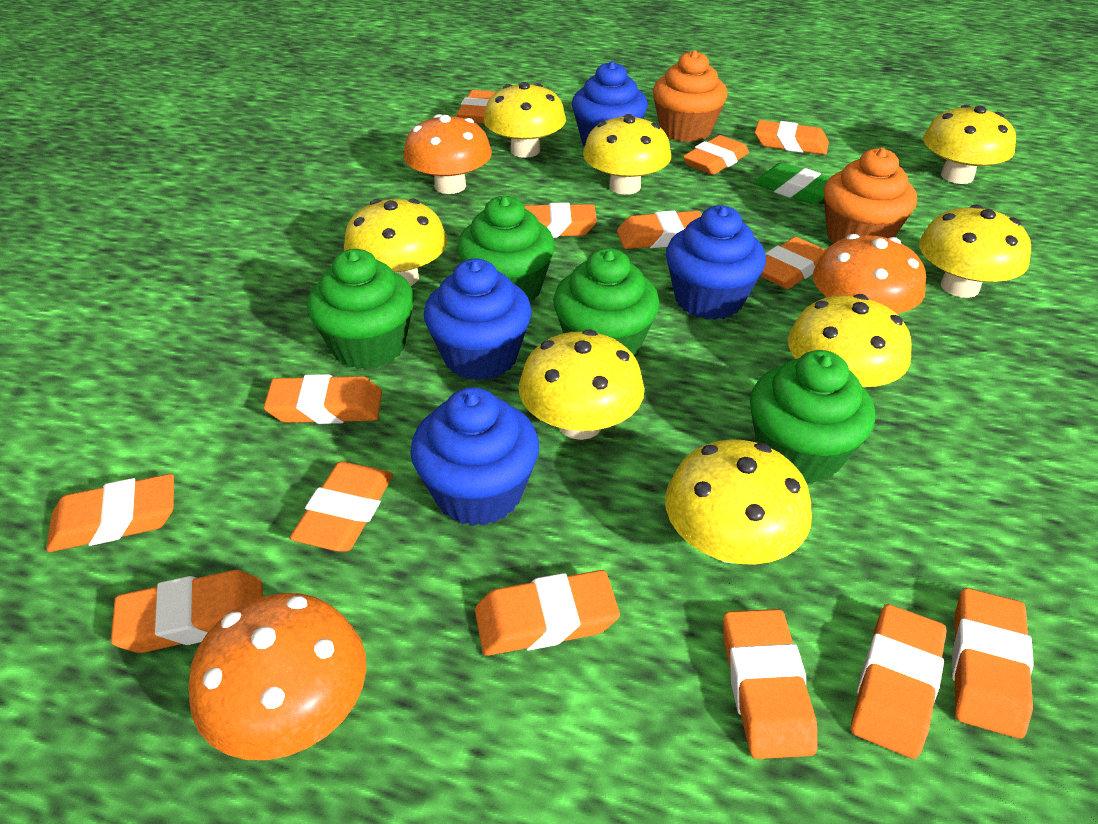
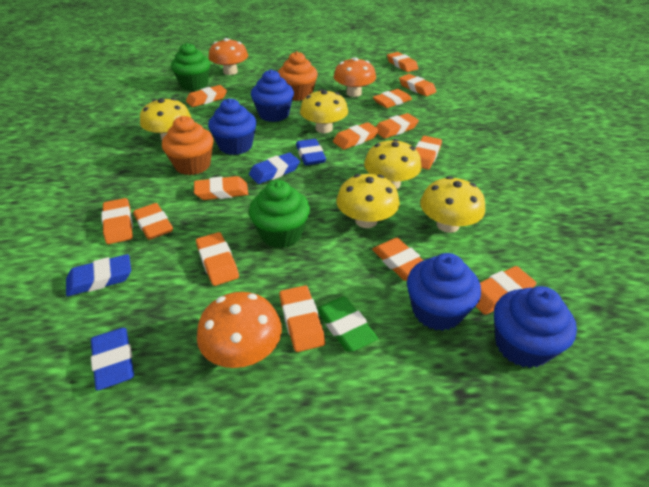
blue eraser: 0 -> 4
green cupcake: 4 -> 2
yellow mushroom: 8 -> 5

